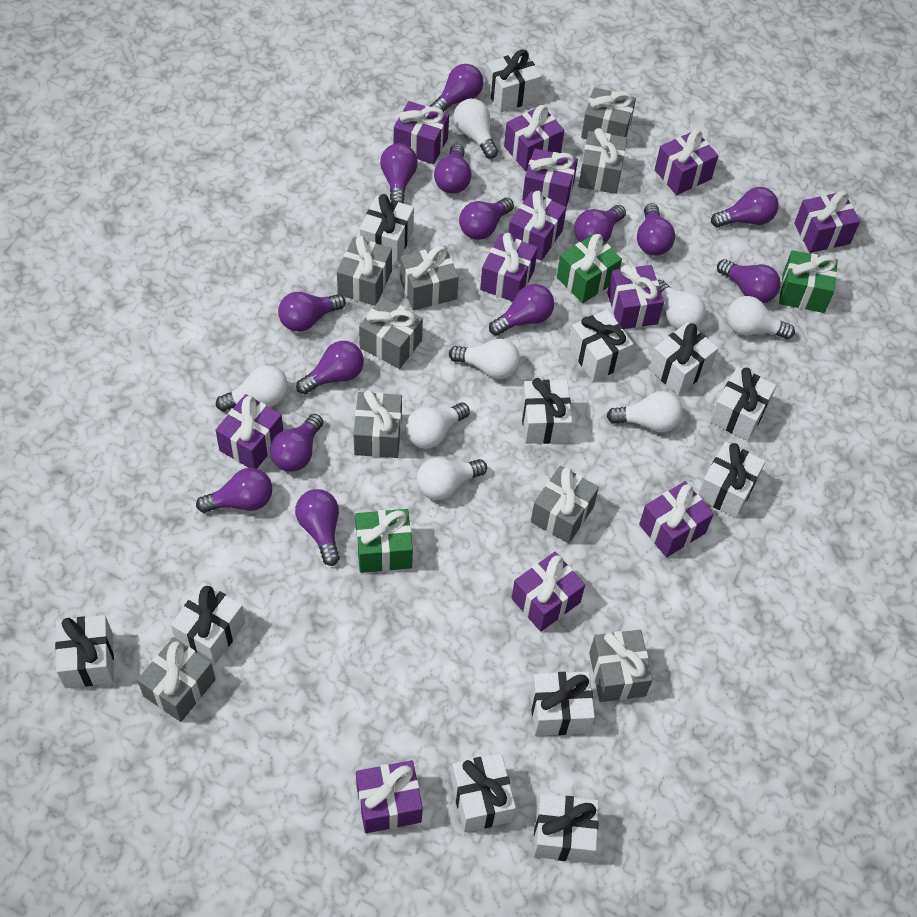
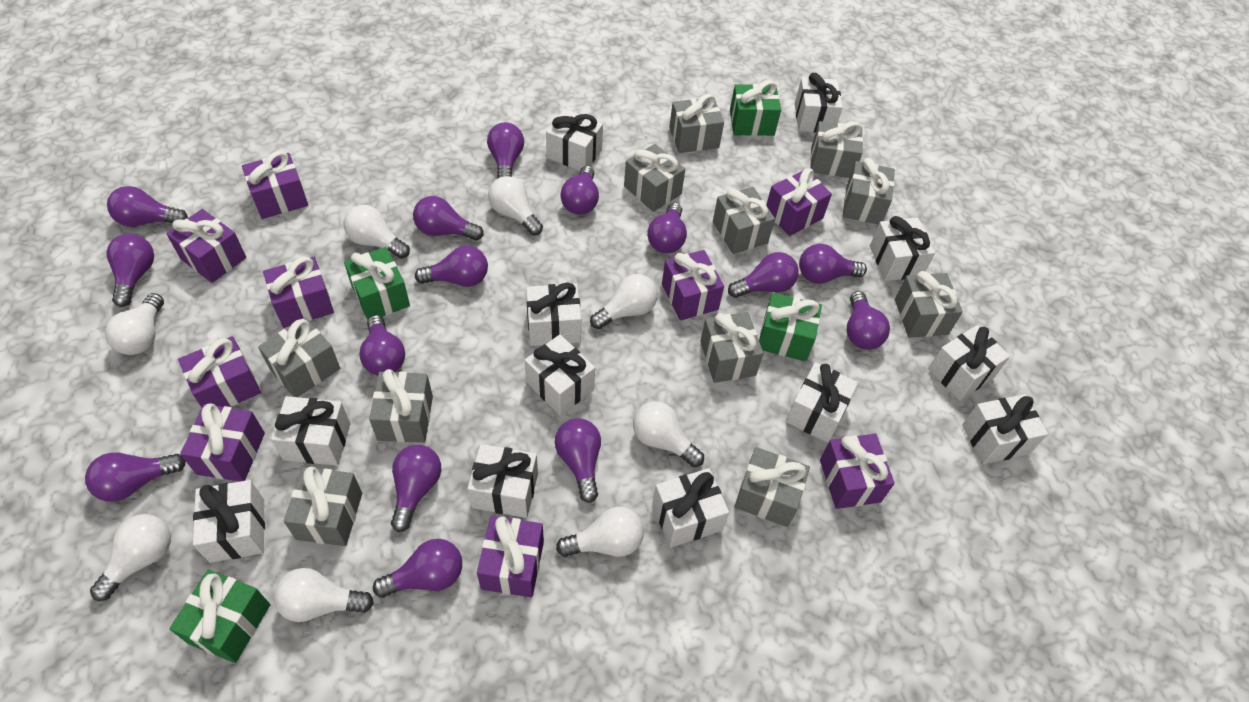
green gift: 3 -> 4
grey gift: 9 -> 11
purple gift: 12 -> 9
purple light bulb: 14 -> 15

